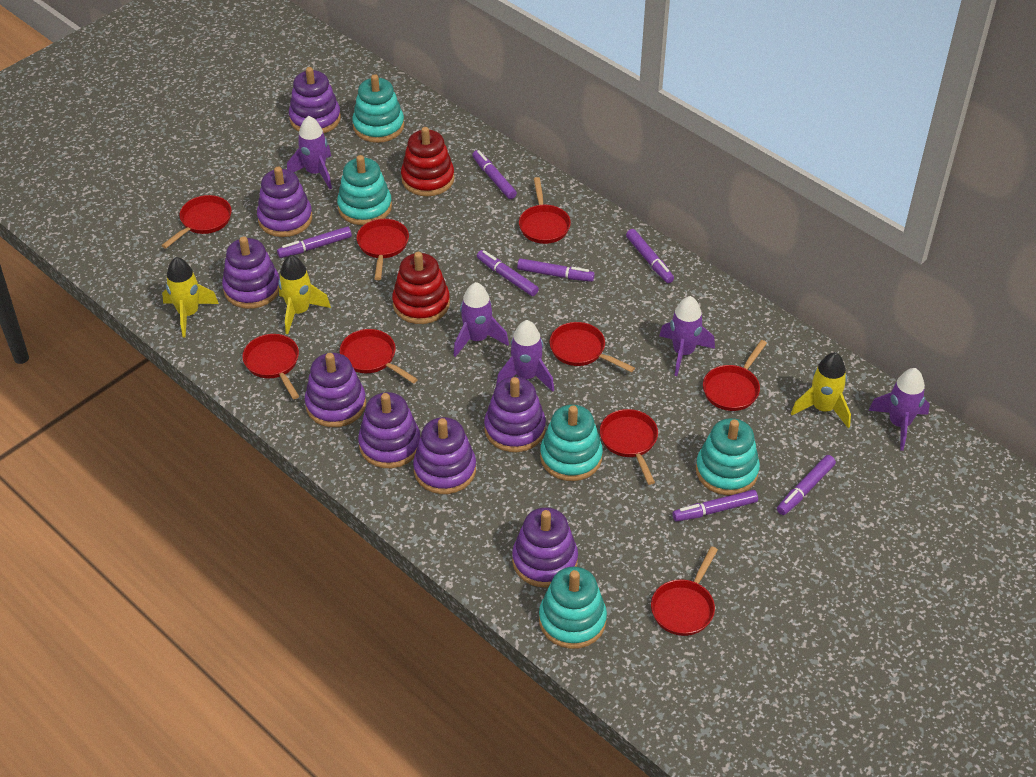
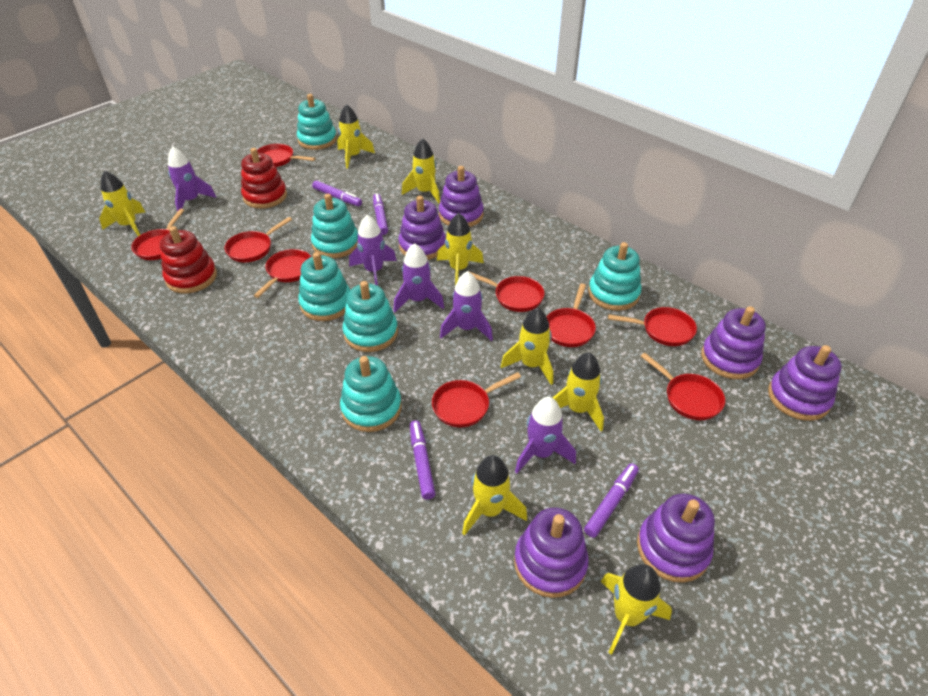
purple marker: 7 -> 4
purple stacking toy: 8 -> 6
turquoise stacking toy: 5 -> 6
yellow rocket: 3 -> 8

